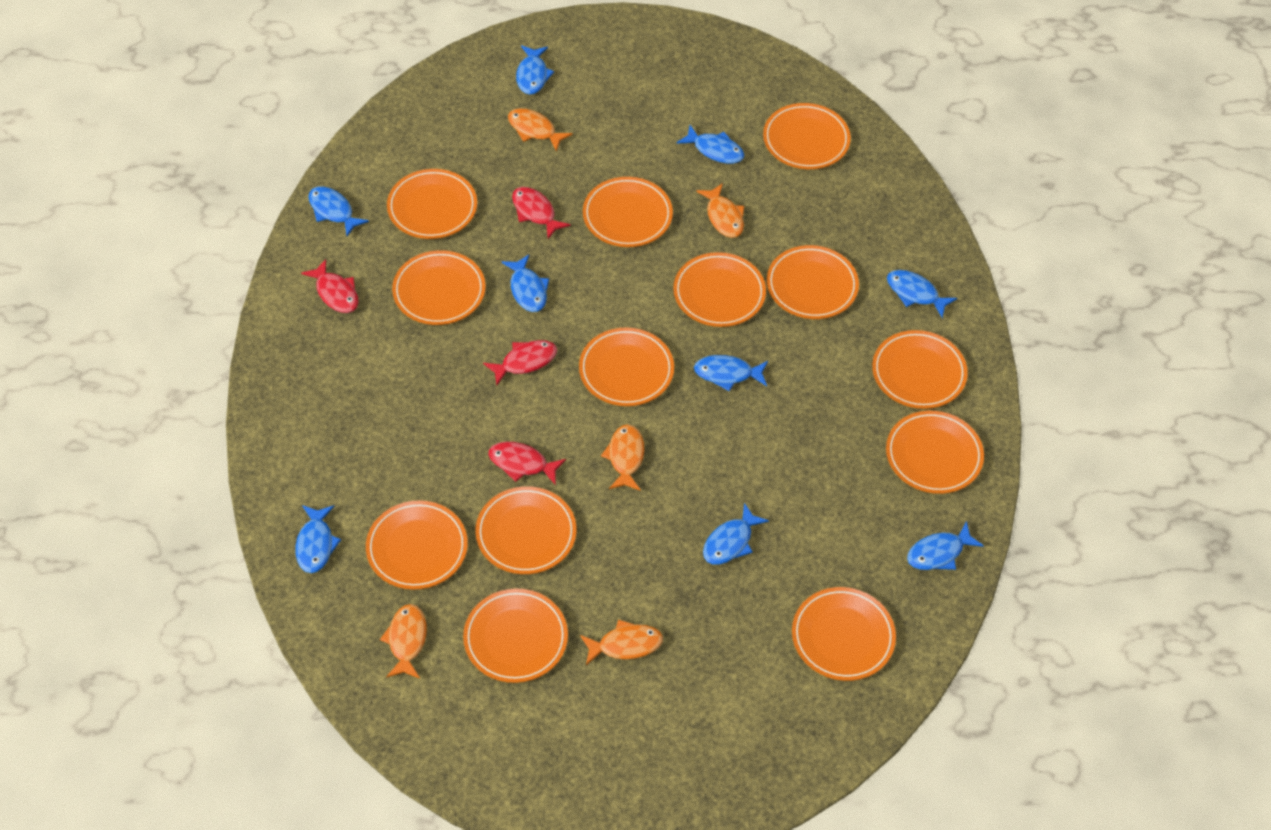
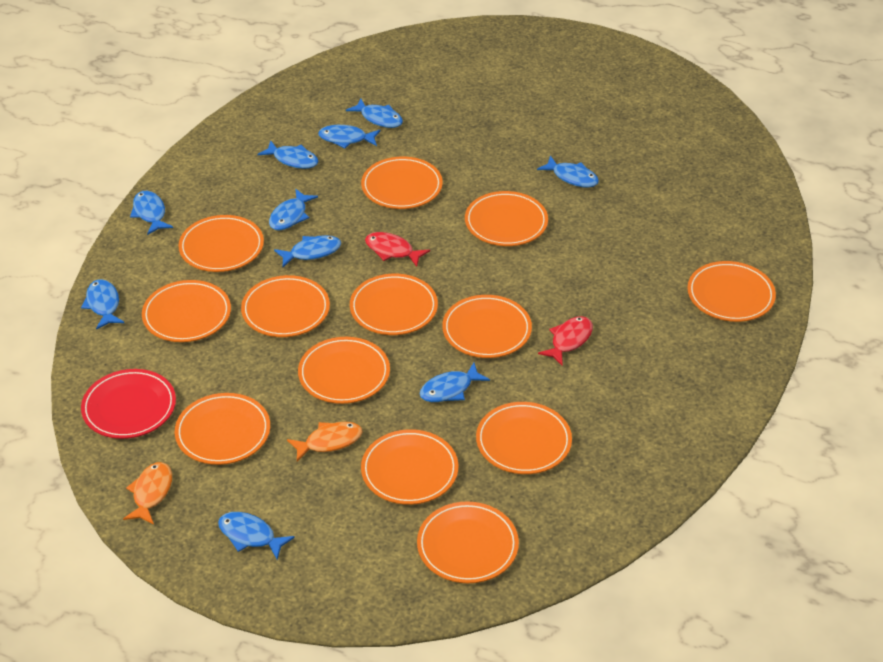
blue fish: 9 -> 10
orange fish: 5 -> 2
red fish: 4 -> 2
red plate: 0 -> 1

